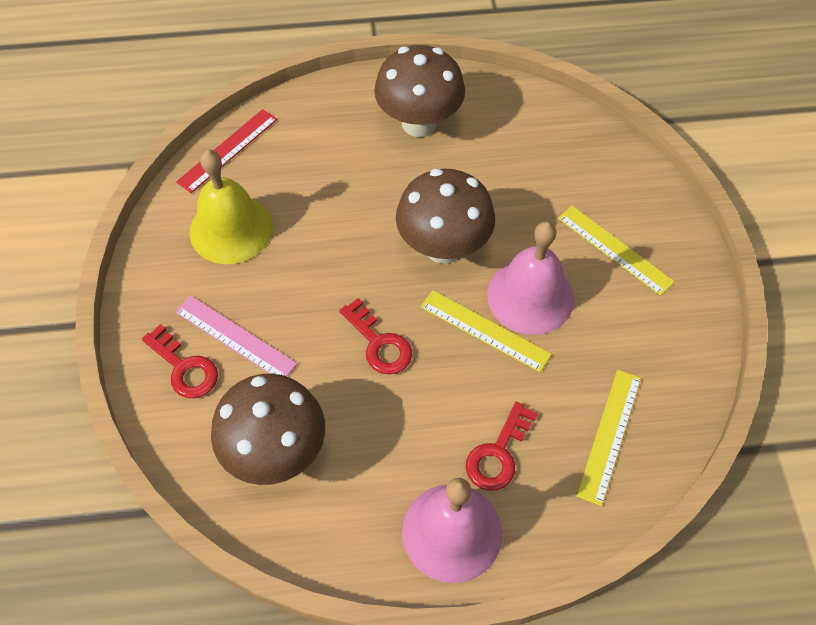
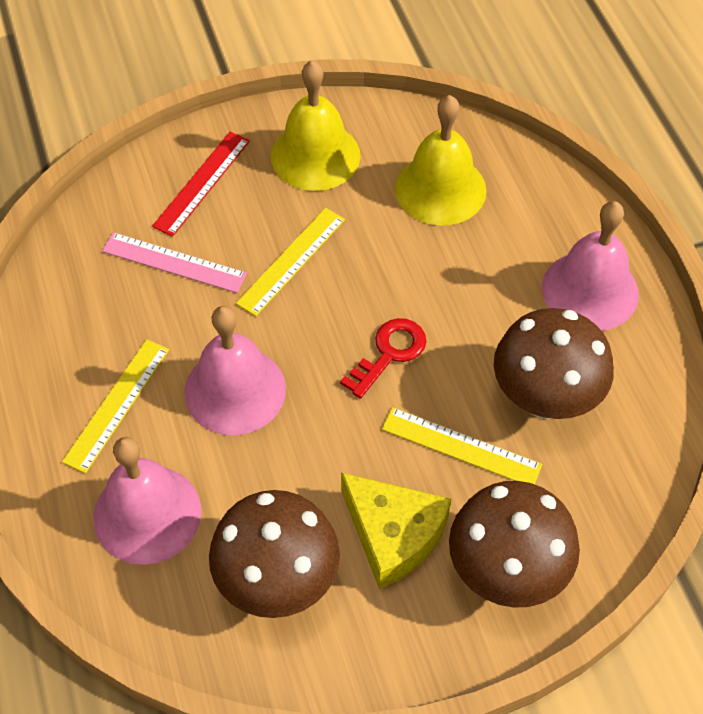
pink bell: 2 -> 3
red key: 3 -> 1
yellow bell: 1 -> 2
yellow cheese: 0 -> 1

